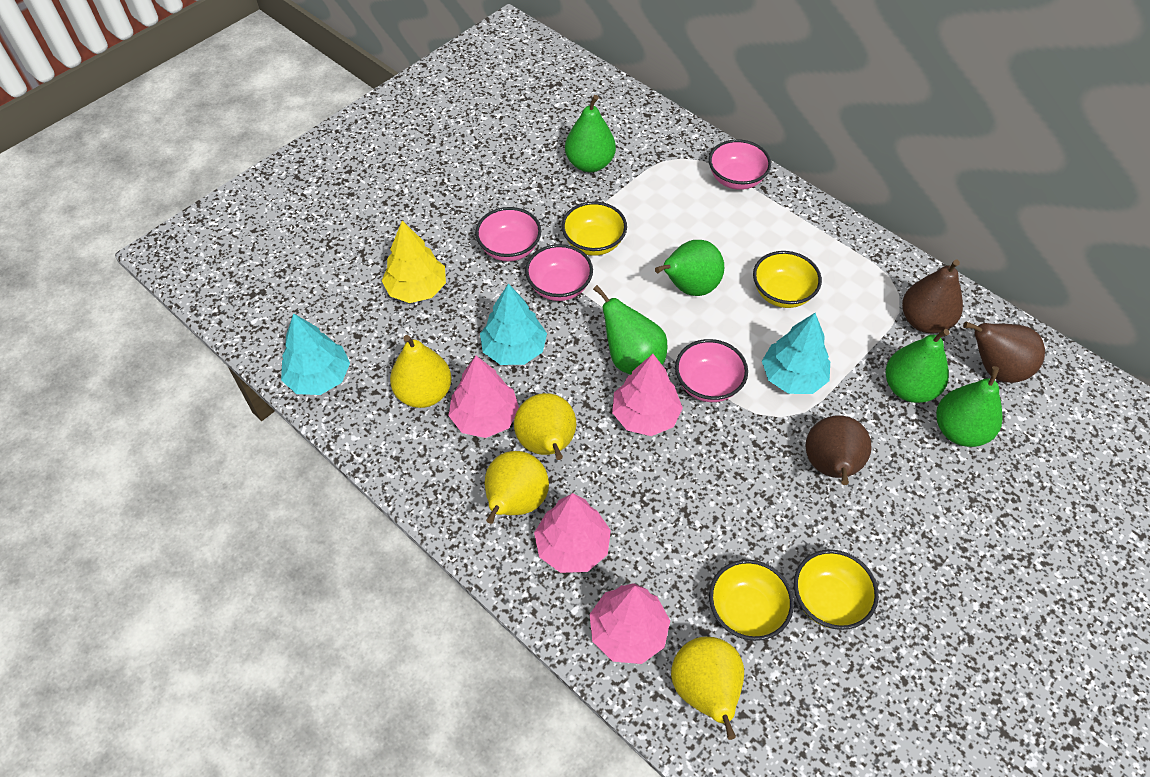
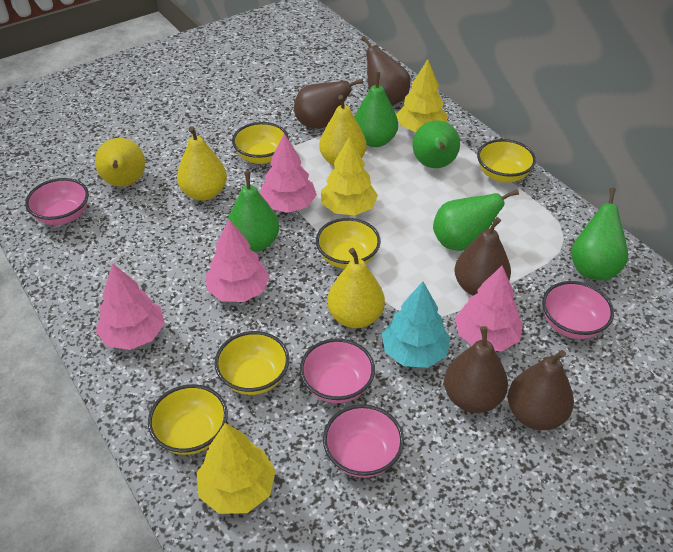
brown pear: 3 -> 5
turquoise tree: 3 -> 1
yellow bowl: 4 -> 5
yellow tree: 1 -> 3

